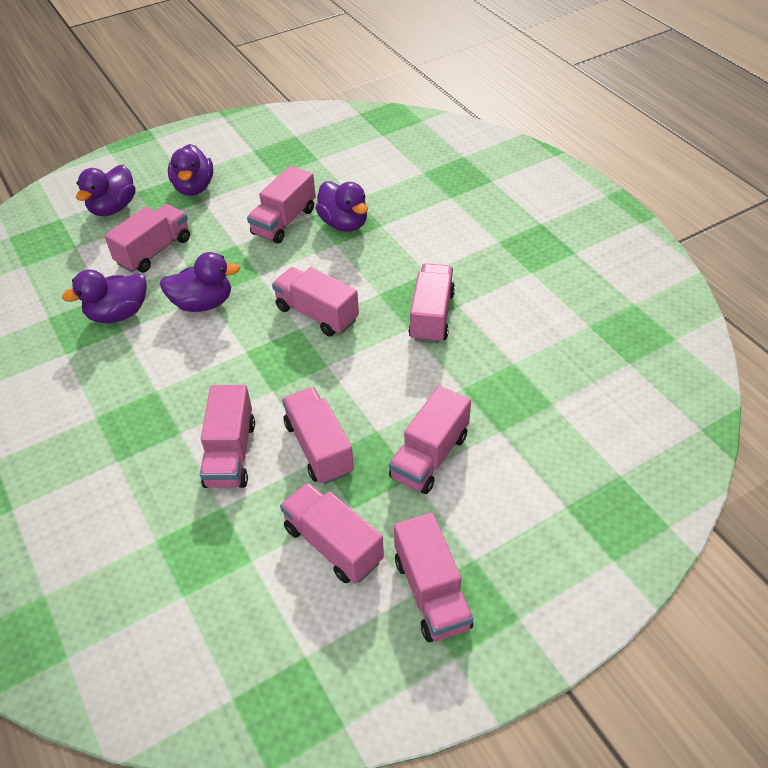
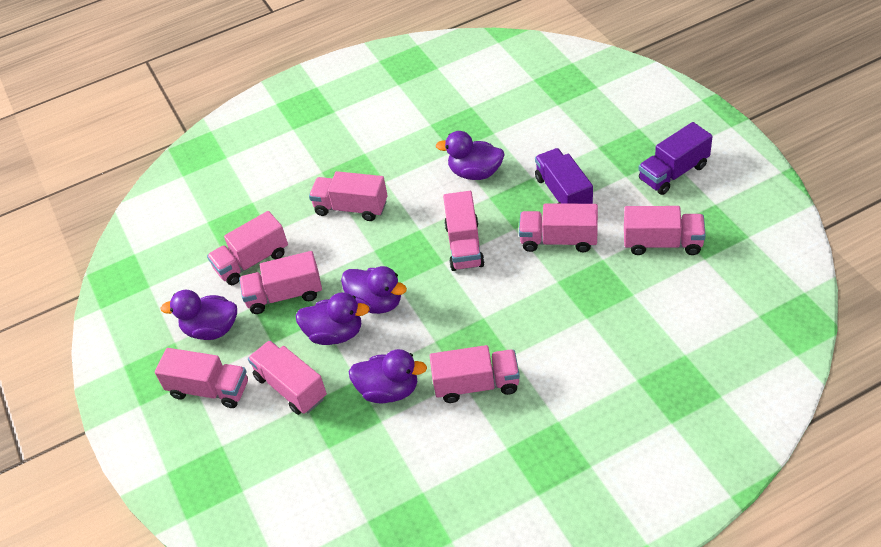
purple truck: 0 -> 2

